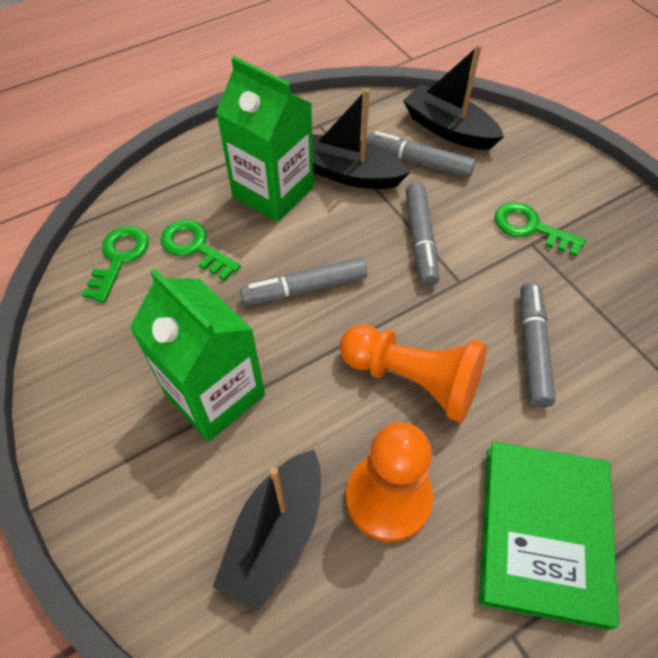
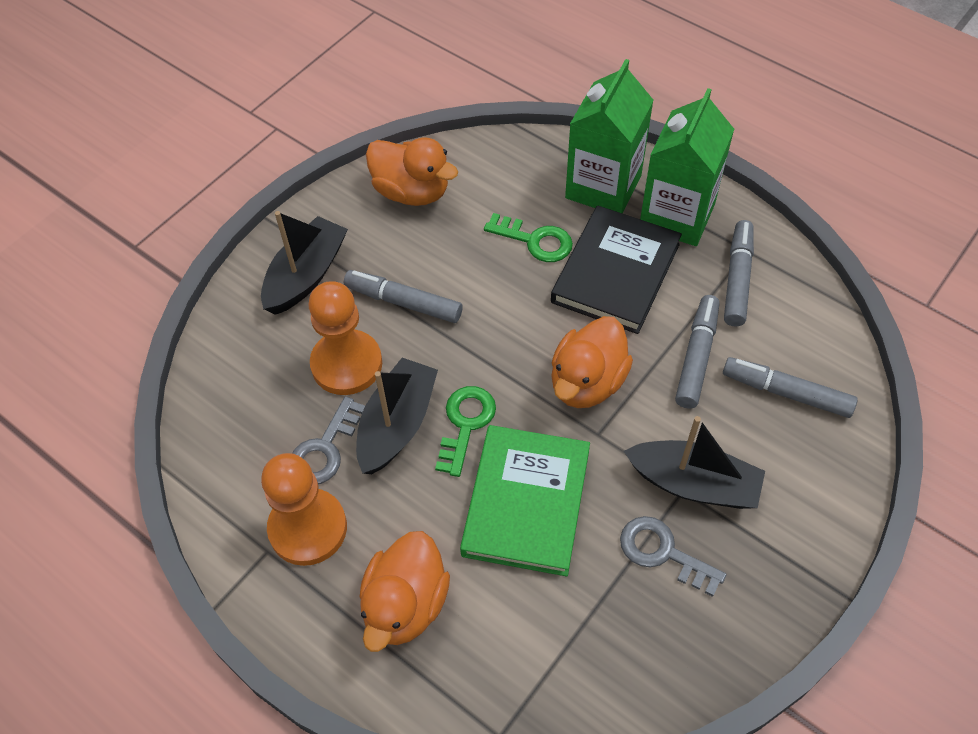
black book: 0 -> 1
green key: 3 -> 2
grey key: 0 -> 2
orange duck: 0 -> 3

